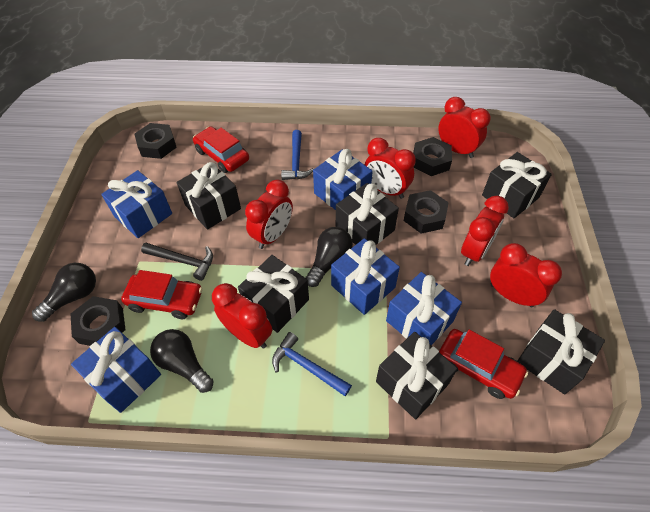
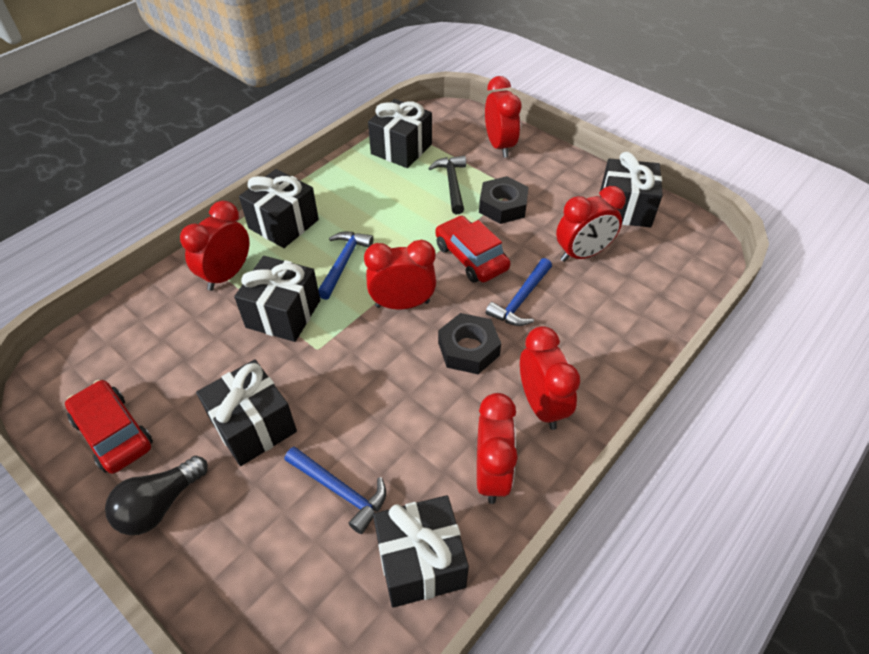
black light bulb: 3 -> 1
black nut: 4 -> 2
blue gift: 5 -> 0
blue hammer: 2 -> 3
red car: 3 -> 2

